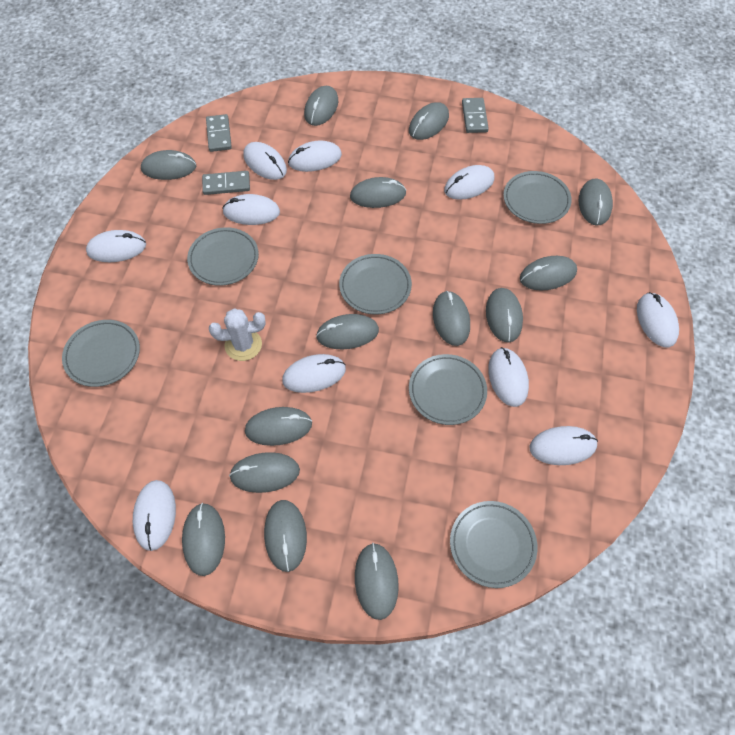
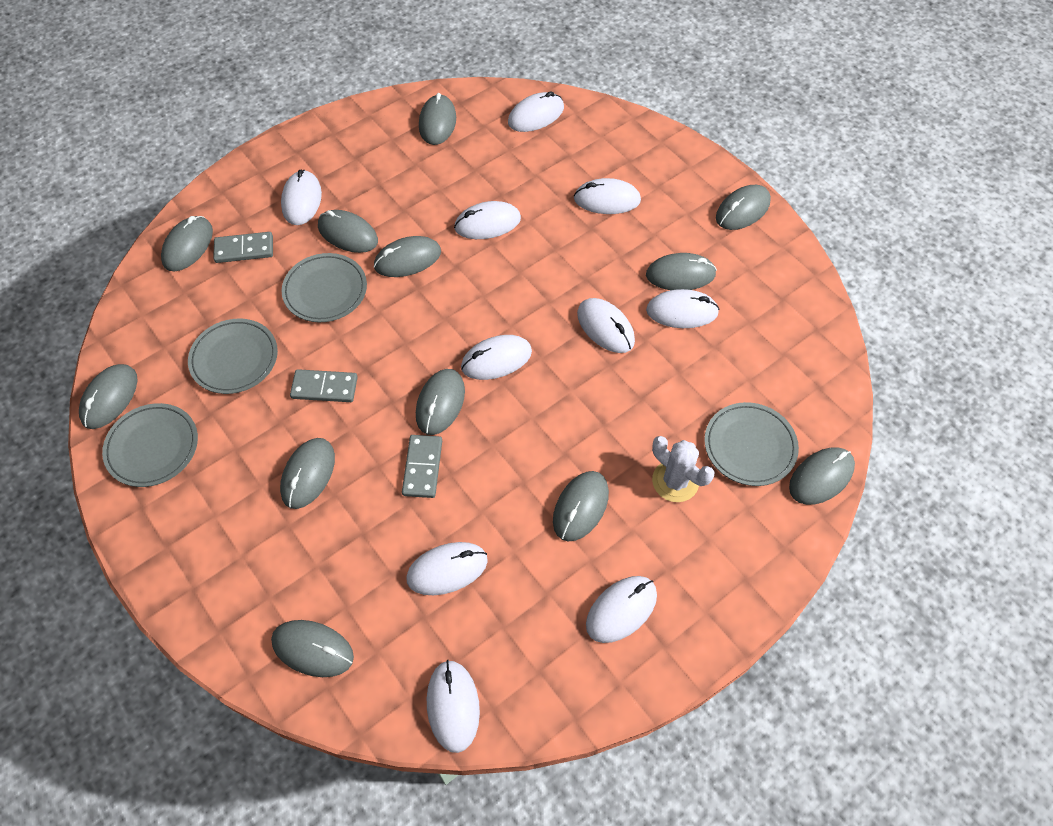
grey mouse: 14 -> 12
grey plate: 6 -> 4

